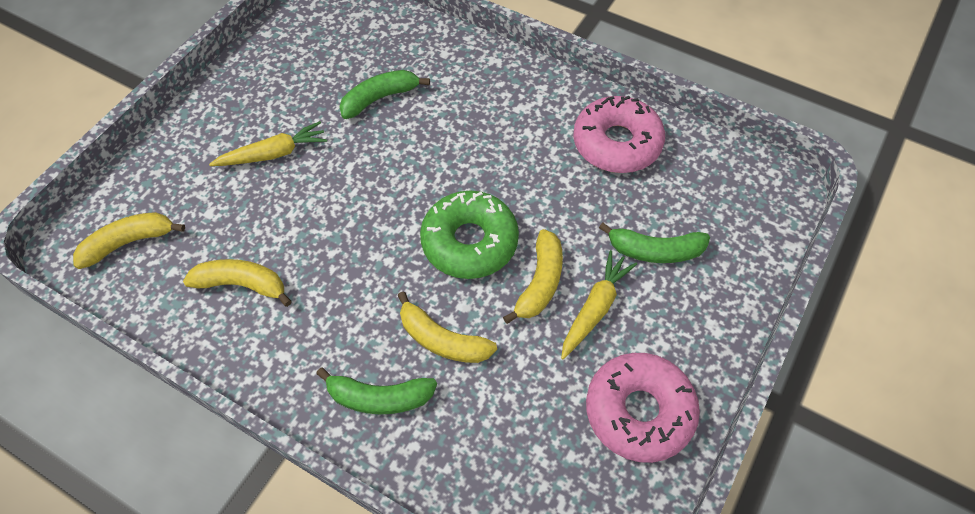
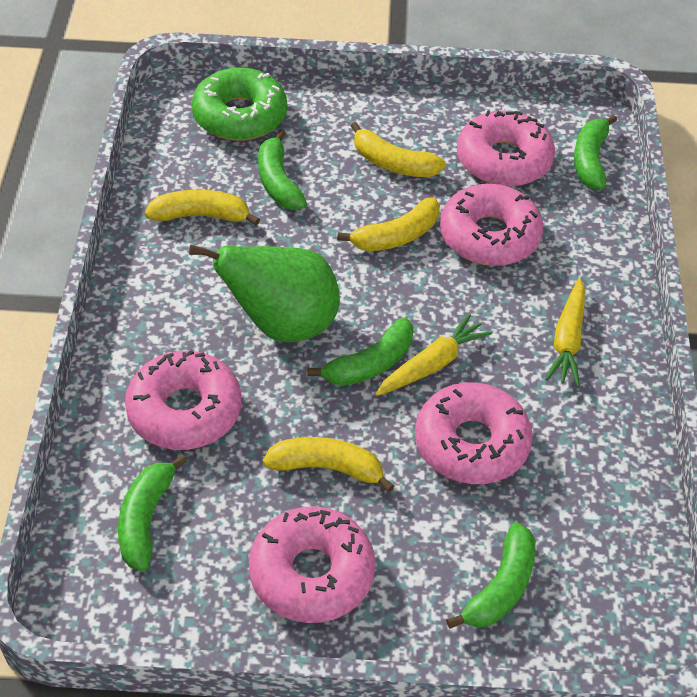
green banana: 3 -> 5
green pear: 0 -> 1
pink donut: 2 -> 5

